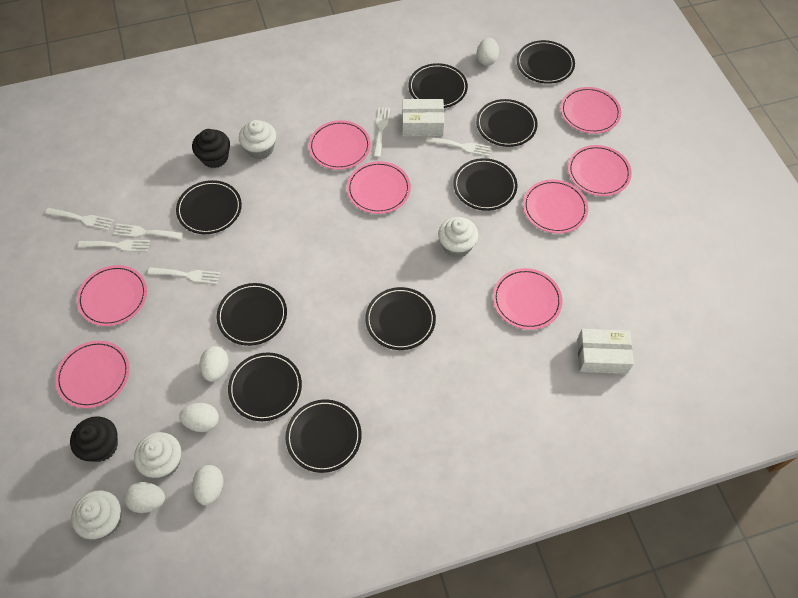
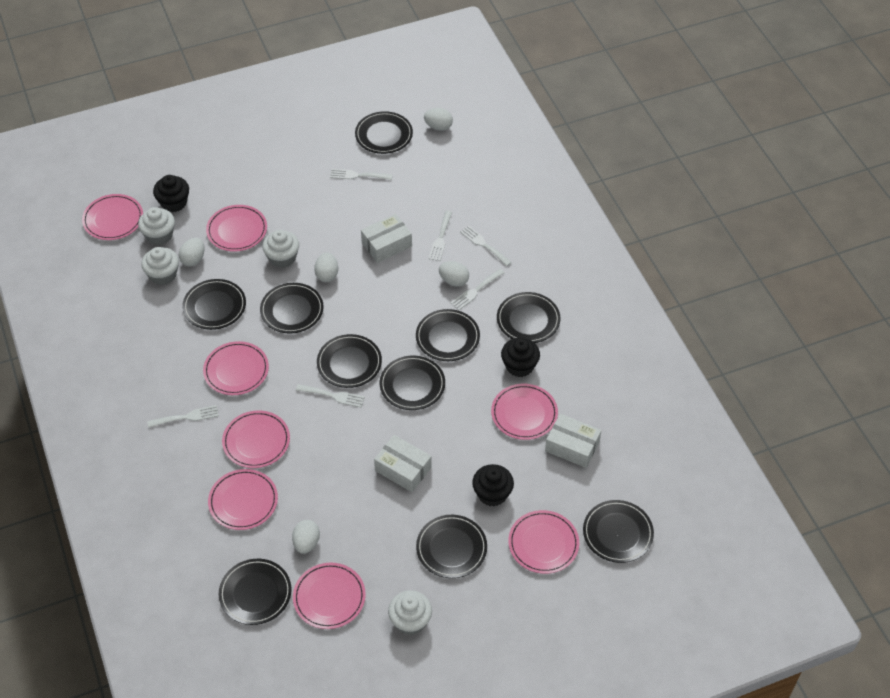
black cupcake: 2 -> 3
black plate: 9 -> 10
white box: 2 -> 3

